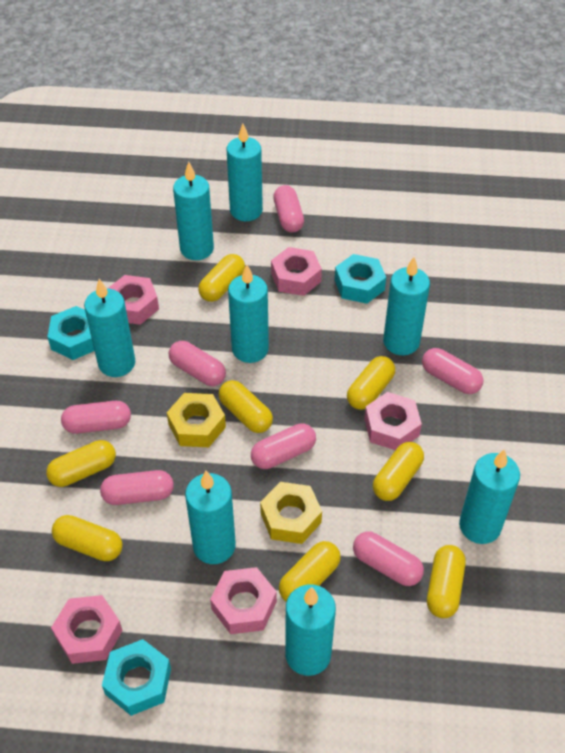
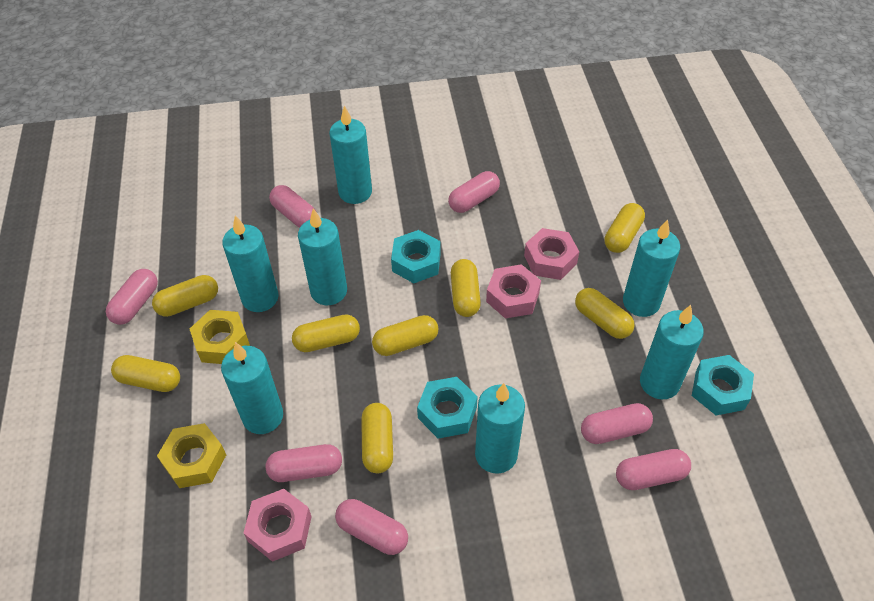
pink nut: 5 -> 3
turquoise candle: 8 -> 7

